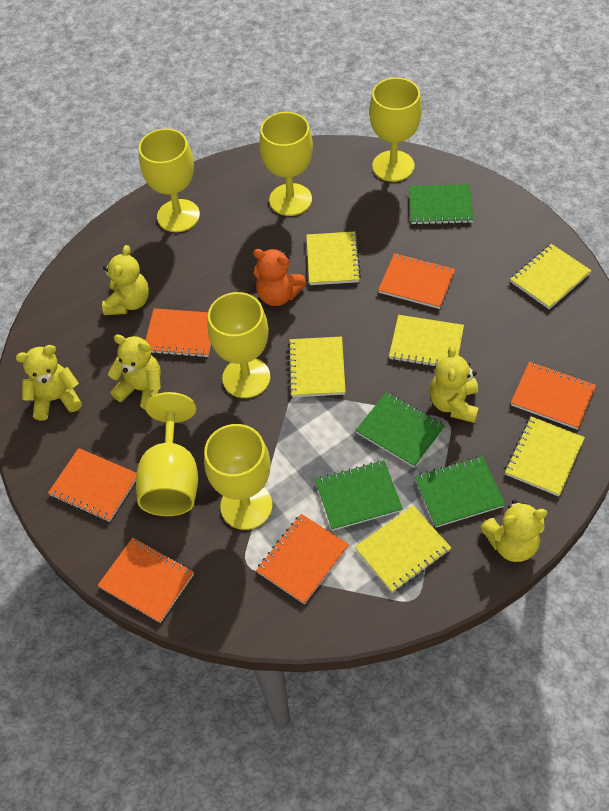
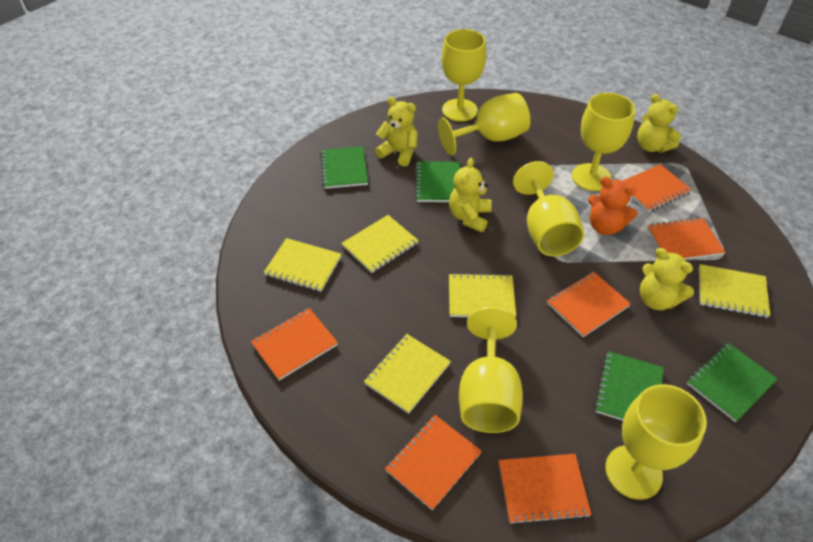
yellow notebook: 6 -> 5
yellow teddy bear: 5 -> 4

